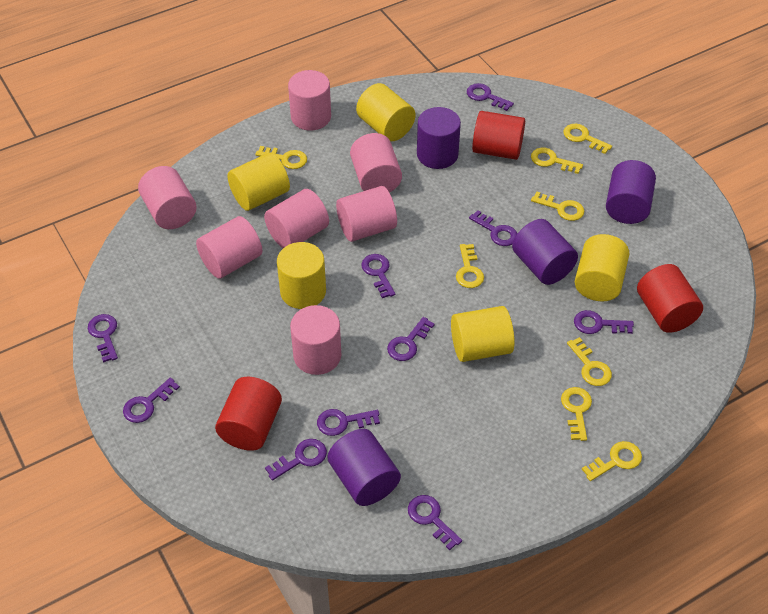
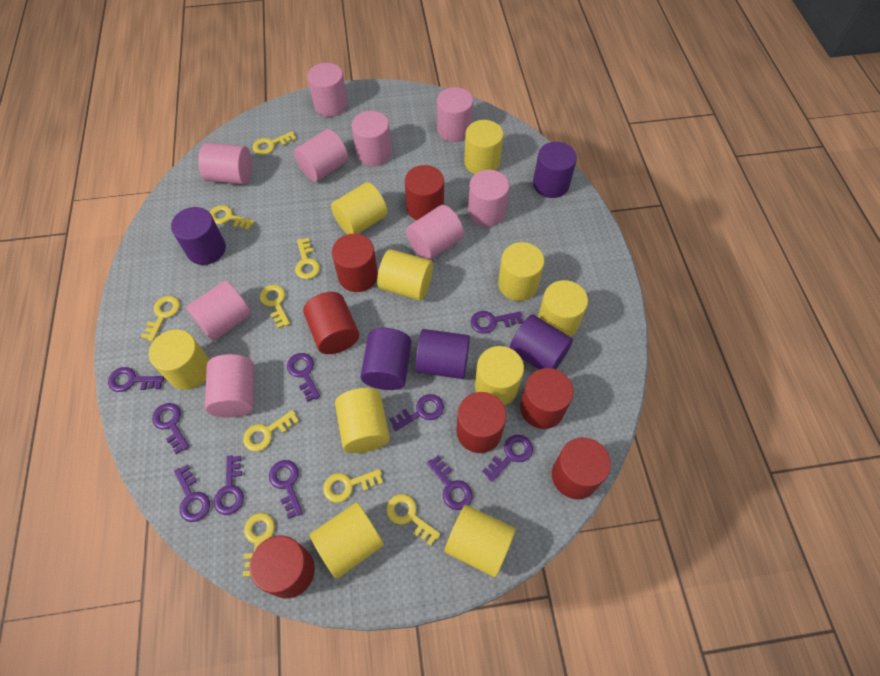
pink cylinder: 7 -> 9
purple cylinder: 4 -> 5
red cylinder: 3 -> 7
yellow cylinder: 5 -> 10
yellow key: 8 -> 9

